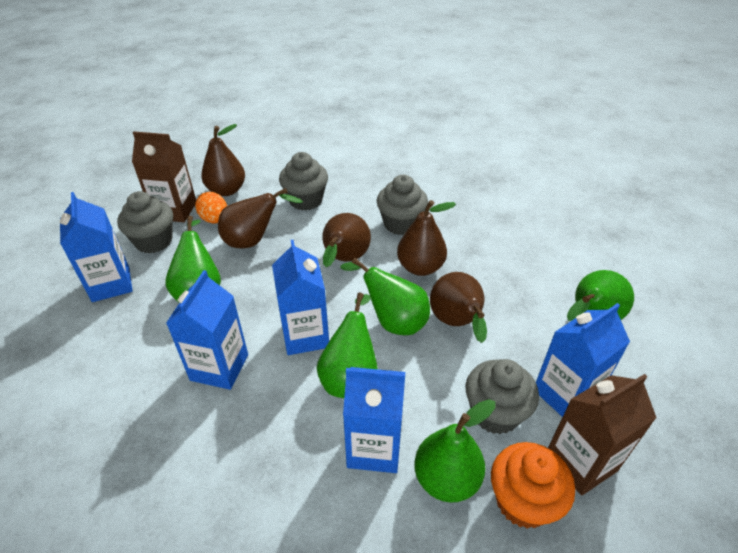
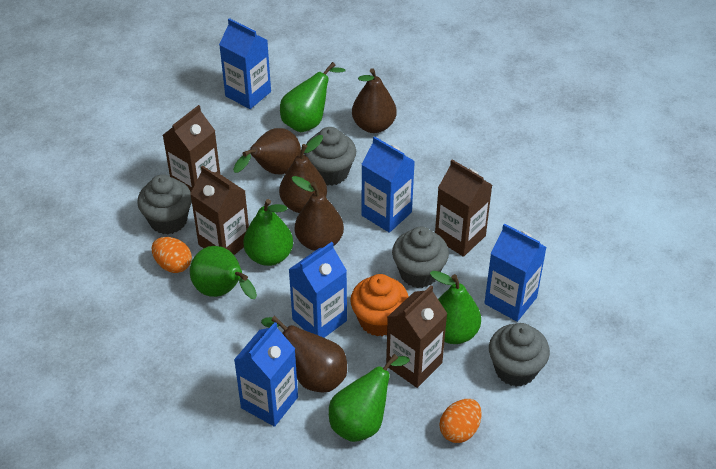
brown carton: 2 -> 4
orange egg: 1 -> 2

